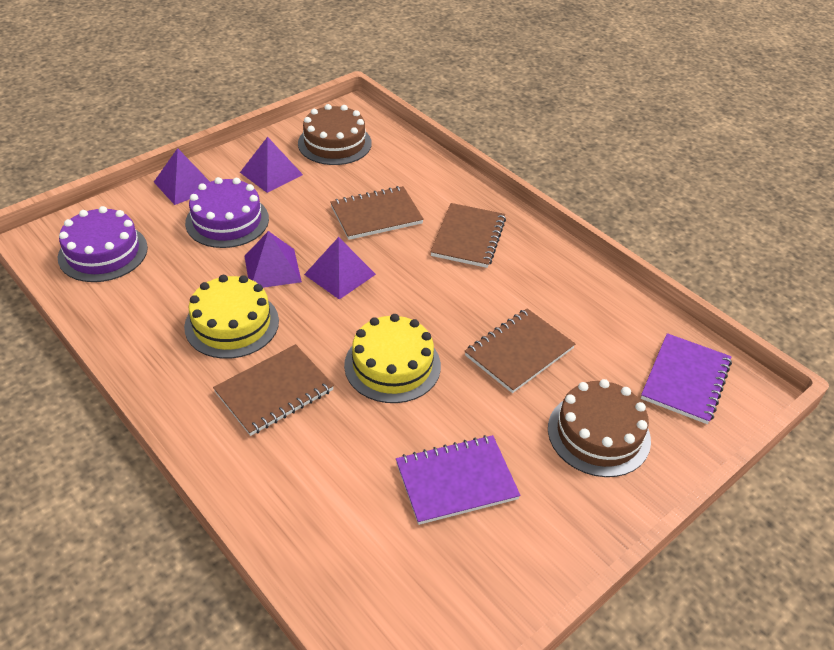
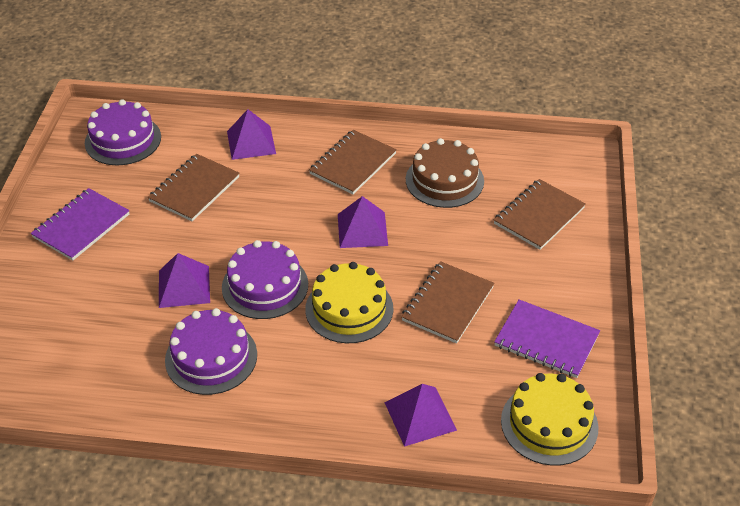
brown cake: 2 -> 1
purple cake: 2 -> 3

